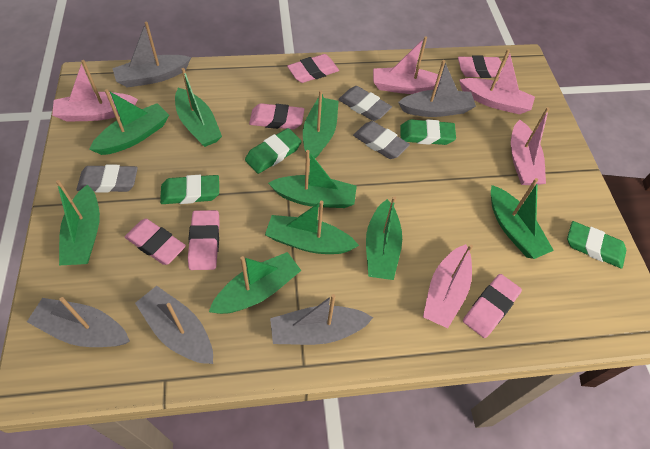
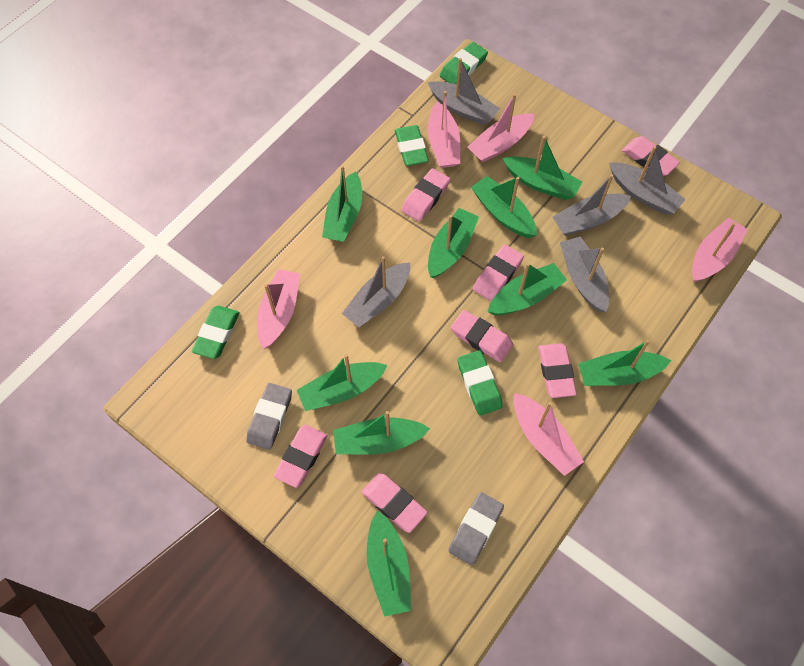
grey eraser: 3 -> 2
pink eraser: 6 -> 7

